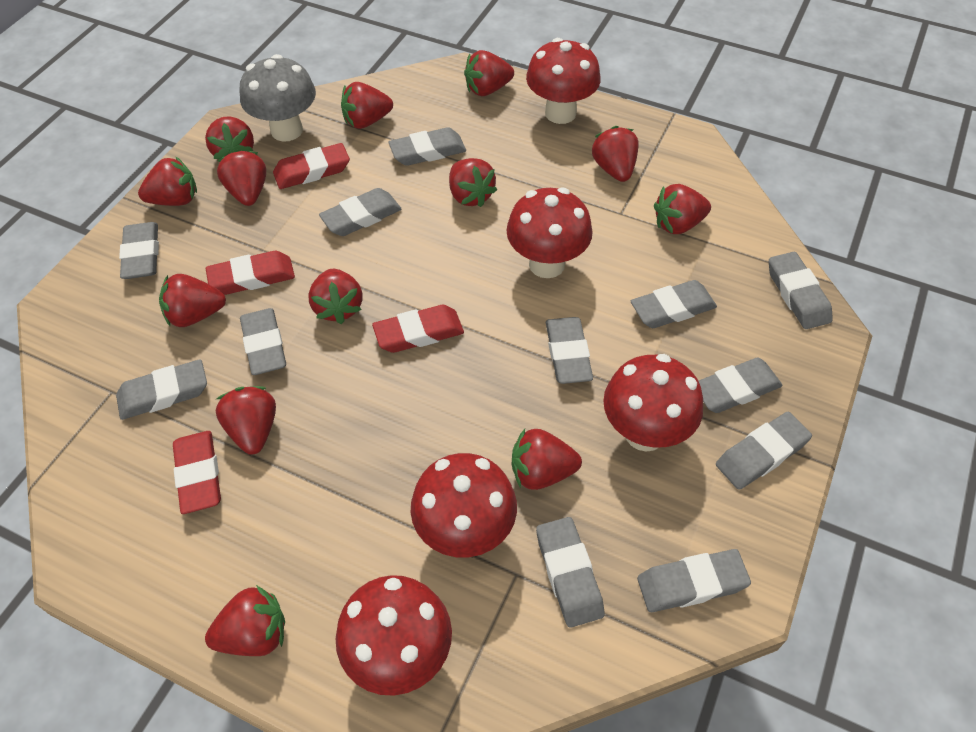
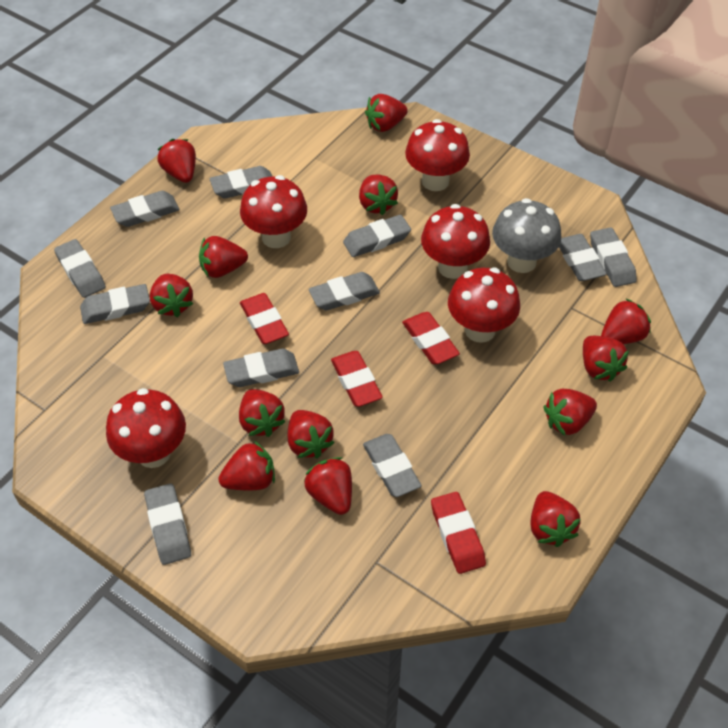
grey eraser: 12 -> 11

